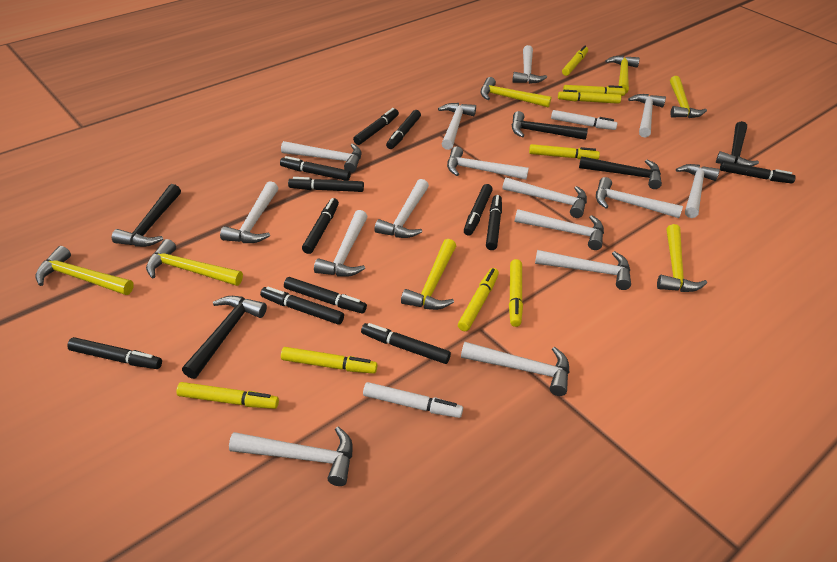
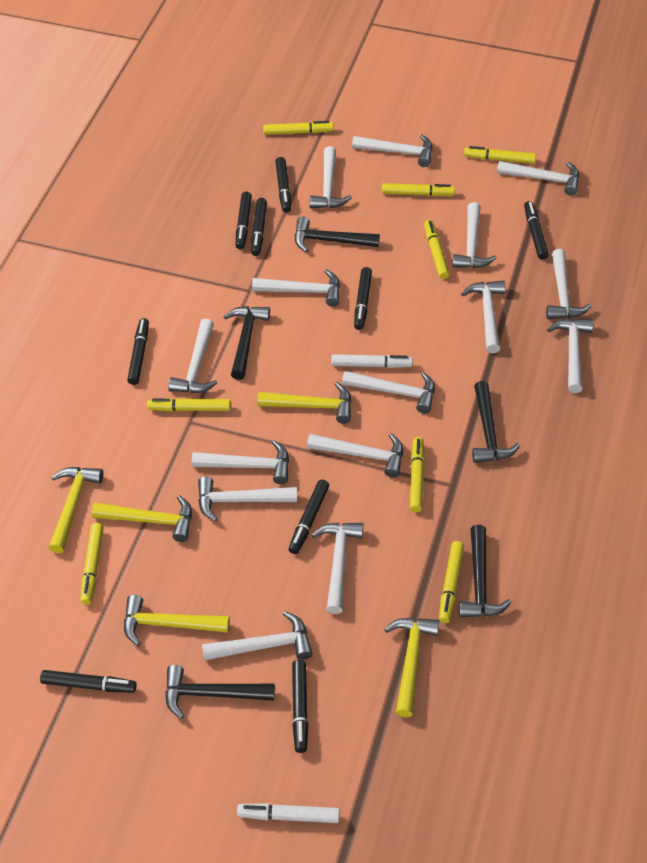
black marker: 12 -> 9
yellow hammer: 7 -> 5

